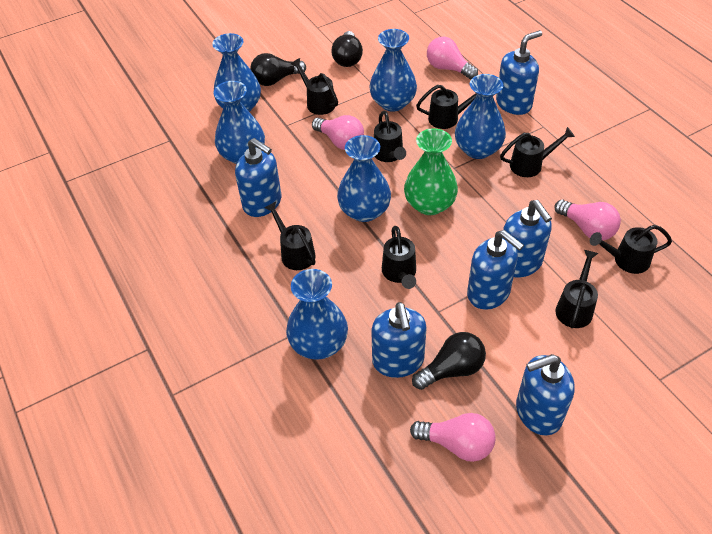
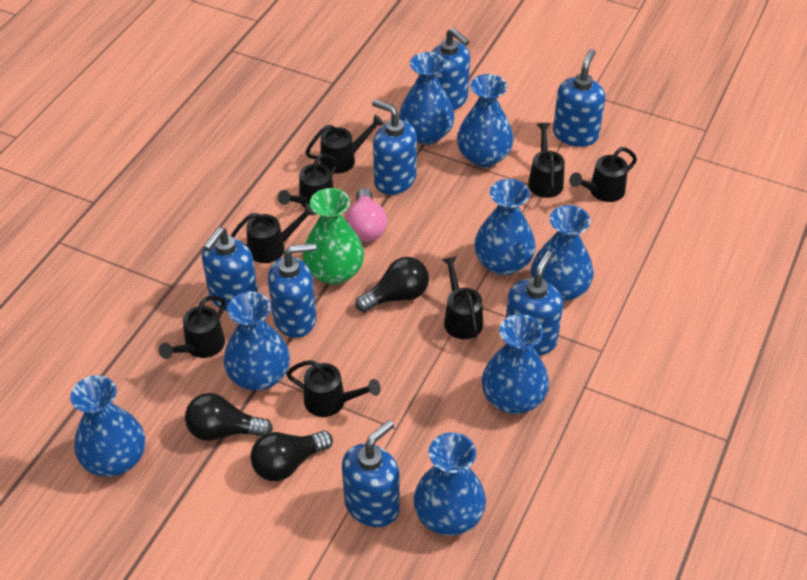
blue soap dispenser: 6 -> 7
blue vase: 6 -> 8
pink light bulb: 4 -> 1

